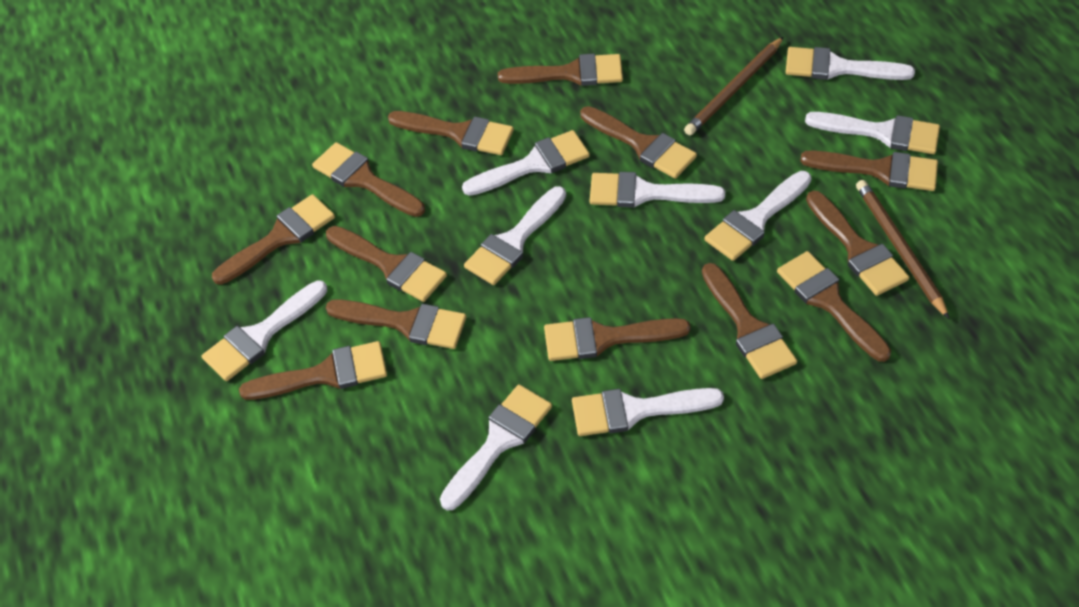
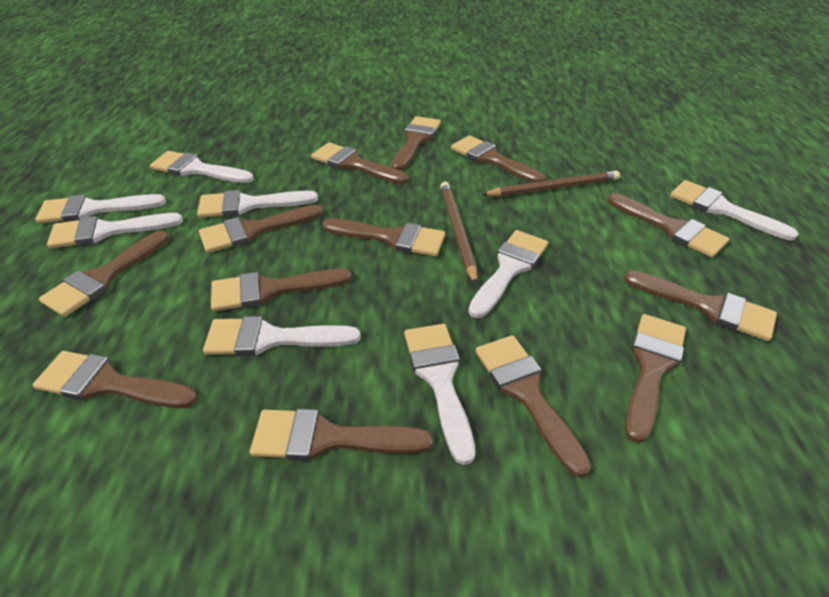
white brush: 9 -> 8

